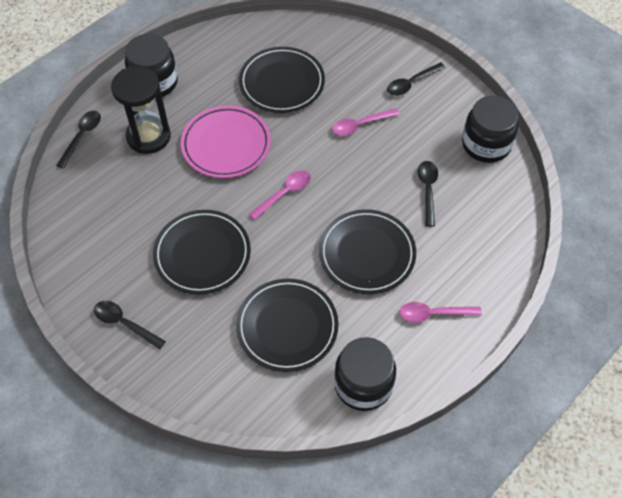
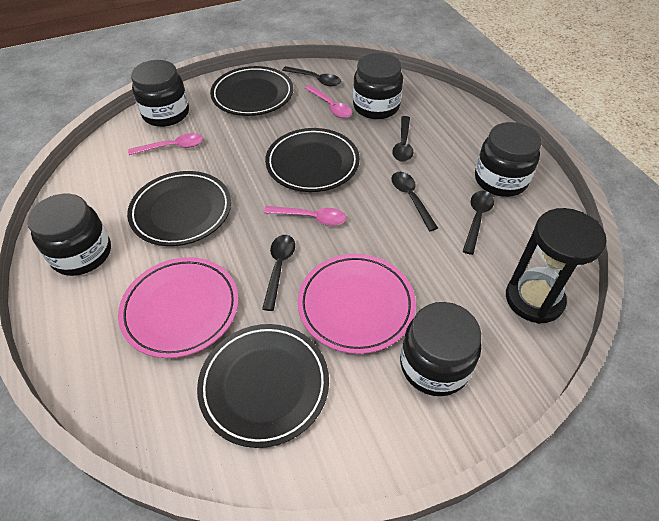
black jar: 3 -> 5
black spoon: 4 -> 5
pink plate: 1 -> 2

